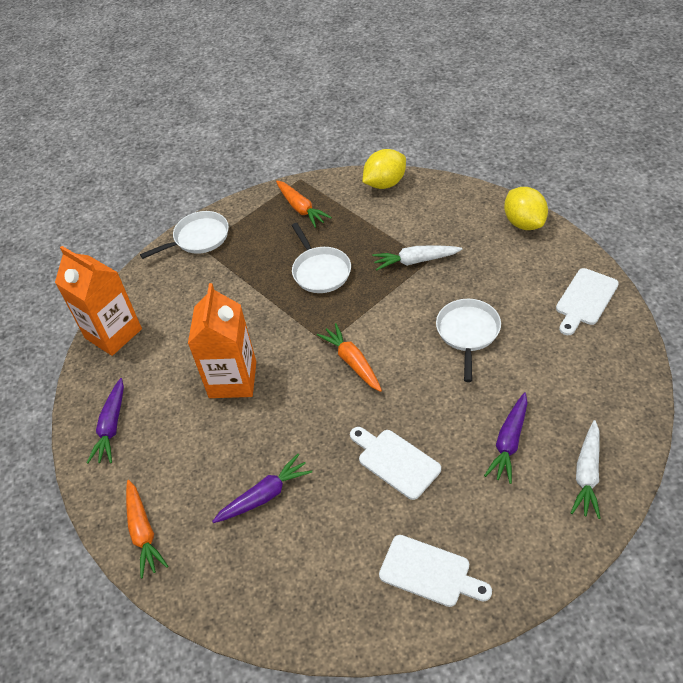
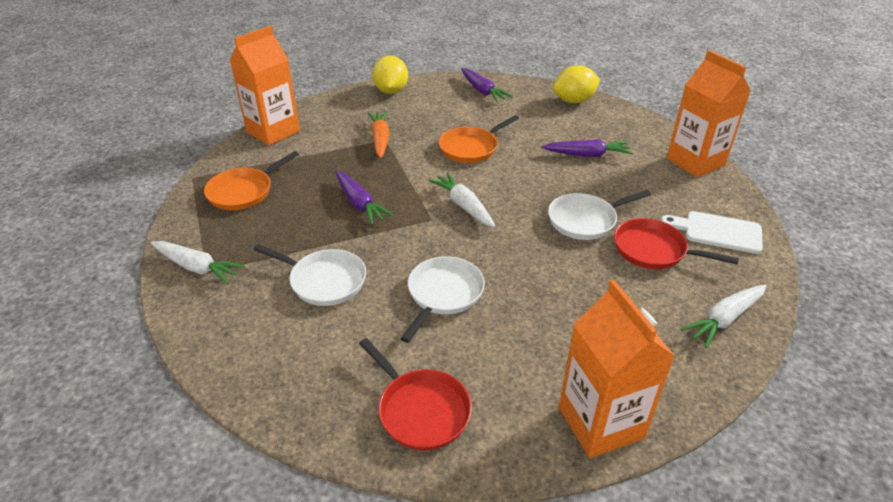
orange carrot: 3 -> 1
orange carton: 2 -> 3
orange pan: 0 -> 2
red pan: 0 -> 2
white carrot: 2 -> 3
white cutting board: 3 -> 1

